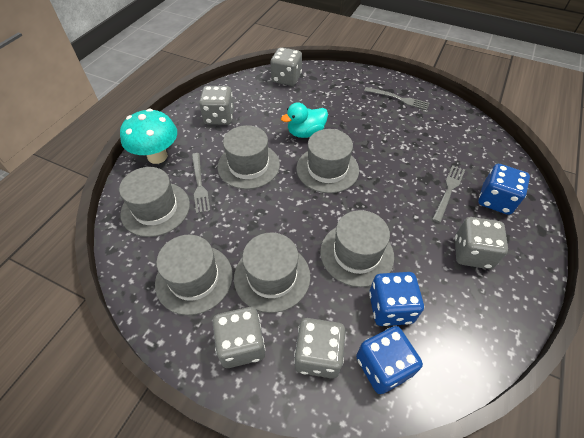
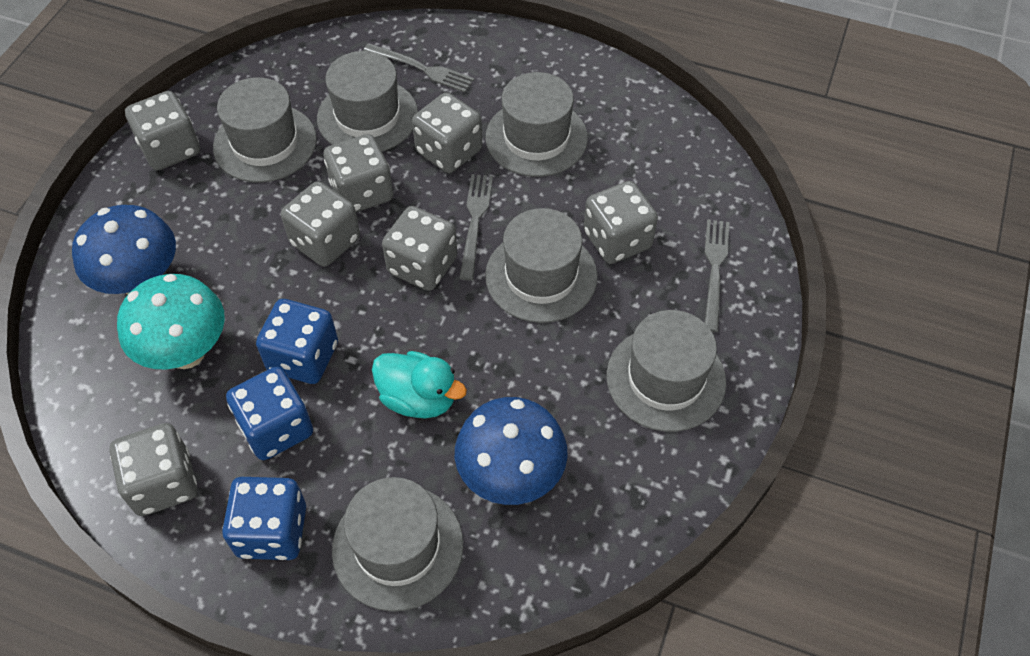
blue mushroom: 0 -> 2
grey dice: 5 -> 7

